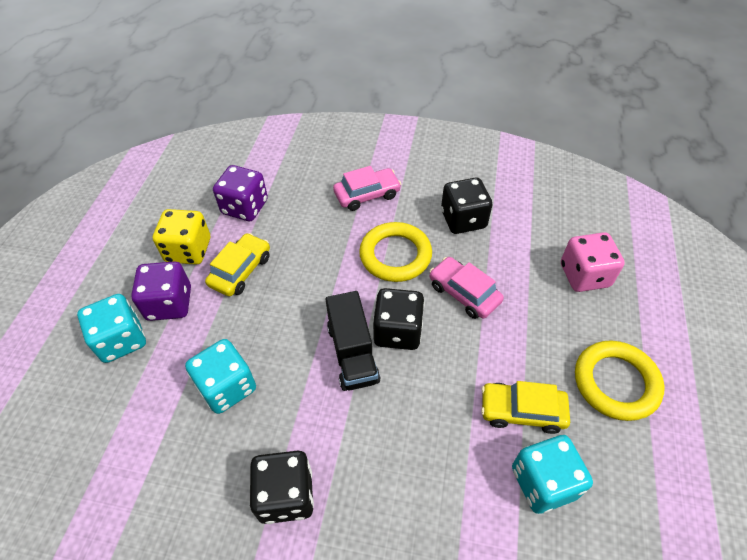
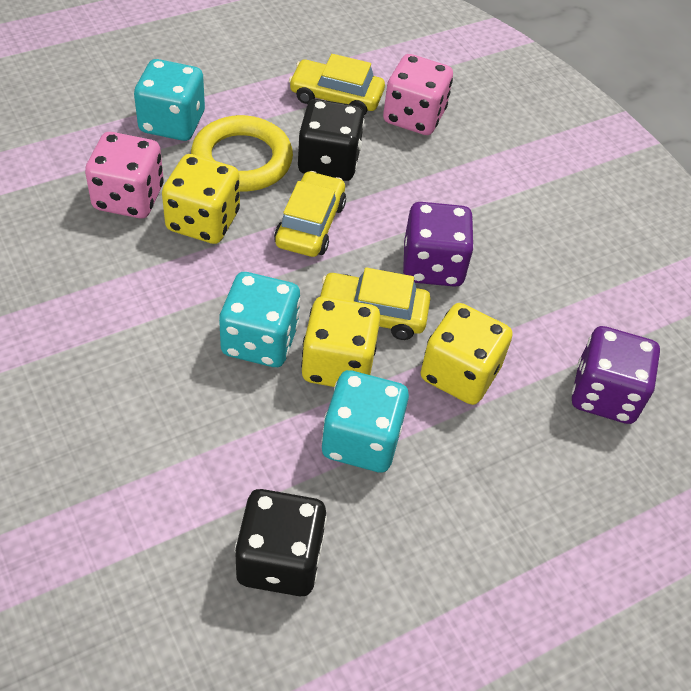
black dice: 3 -> 2
black truck: 1 -> 0
pink car: 2 -> 0
pink dice: 1 -> 2
yellow car: 2 -> 3
yellow dice: 1 -> 3
yellow ring: 2 -> 1

